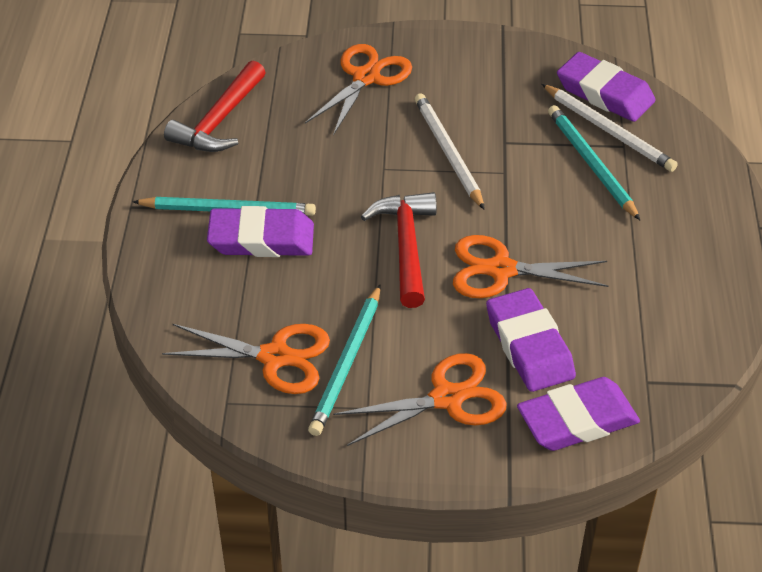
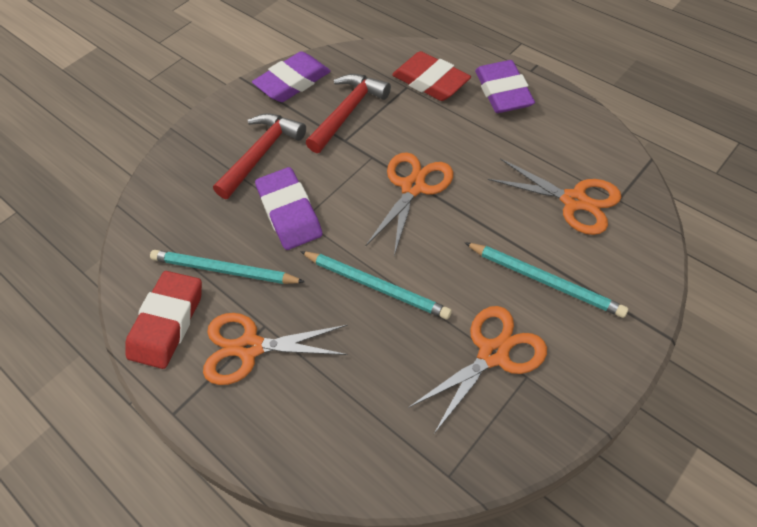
purple eraser: 4 -> 3
red eraser: 0 -> 2
white pencil: 2 -> 0

